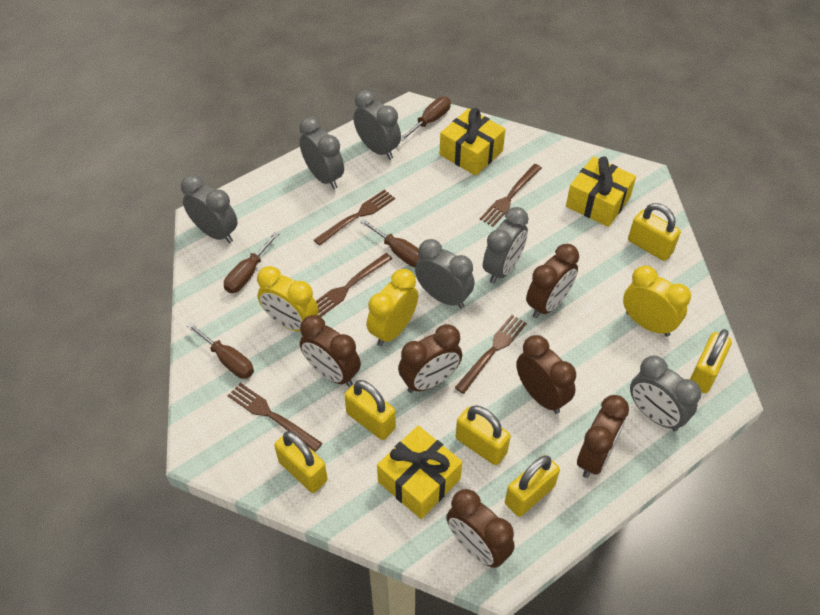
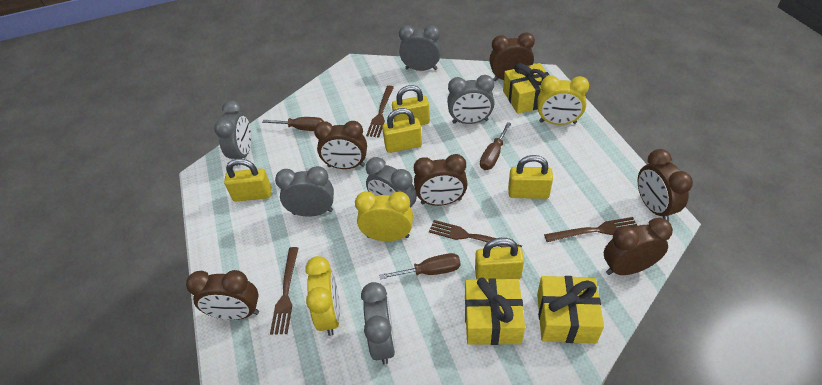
brown fork: 5 -> 4
brown screwdriver: 4 -> 3
yellow padlock: 6 -> 5

